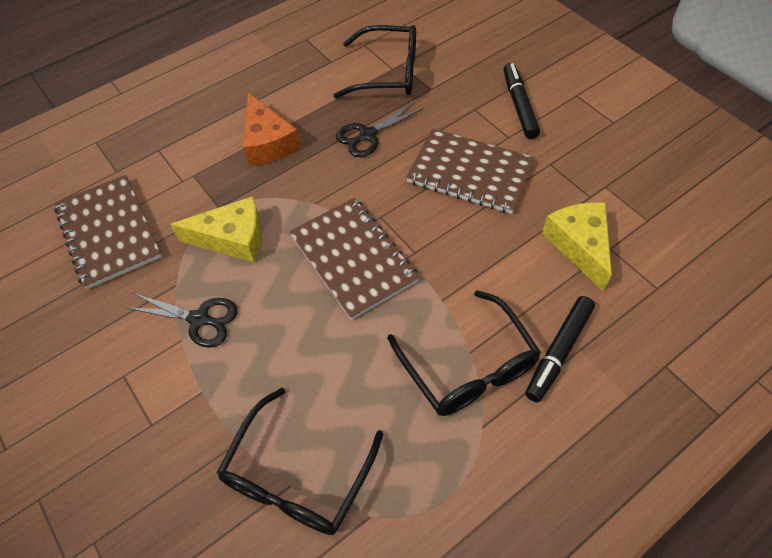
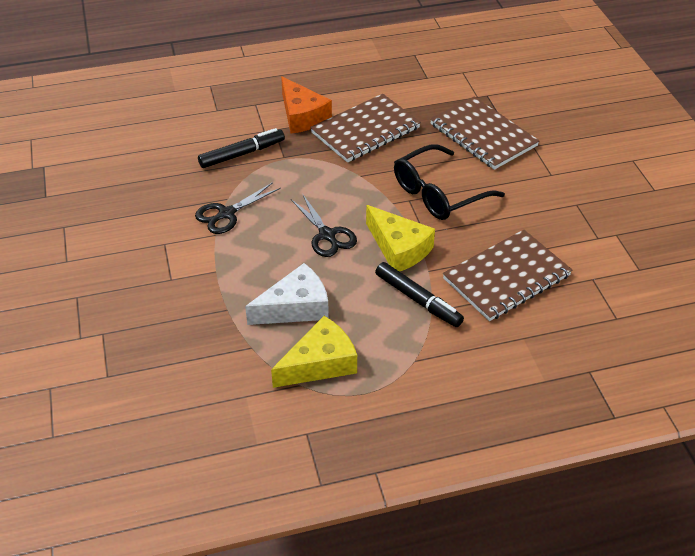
black glasses: 3 -> 1
white cheese: 0 -> 1

